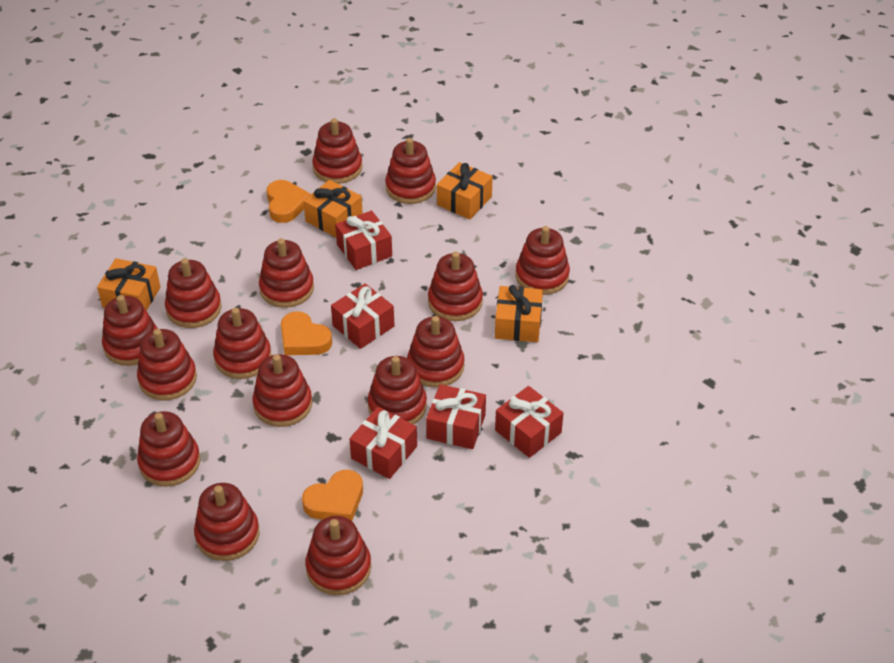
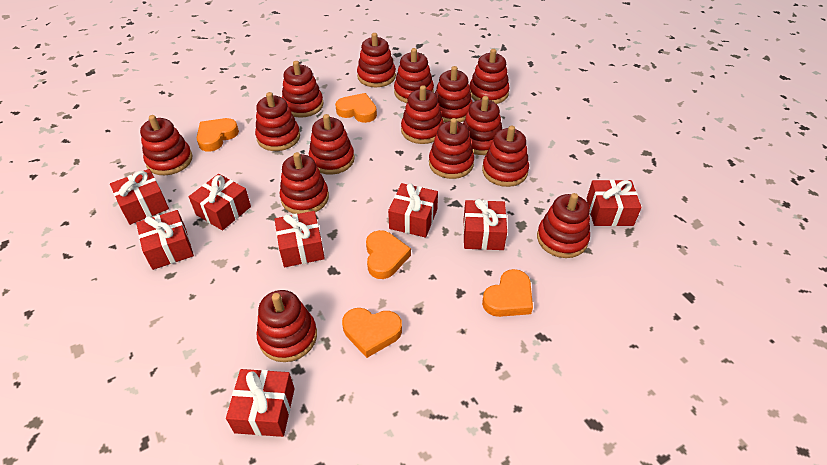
orange gift: 4 -> 0
orange heart: 3 -> 5
red gift: 5 -> 8

